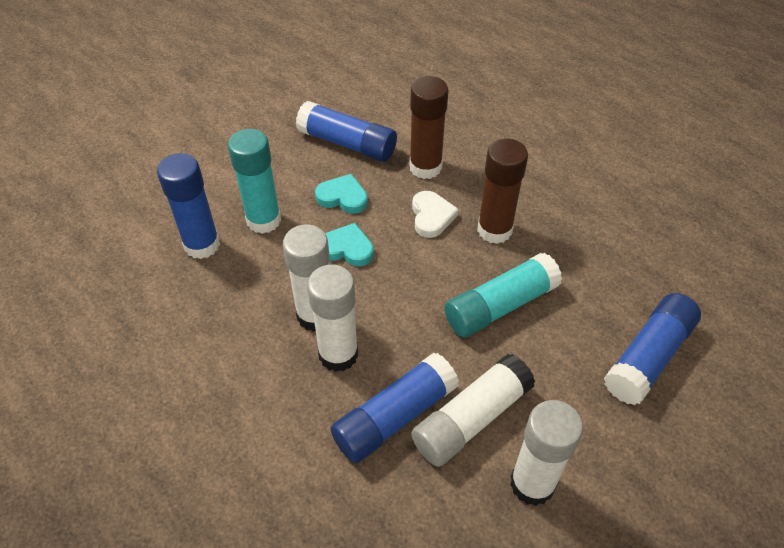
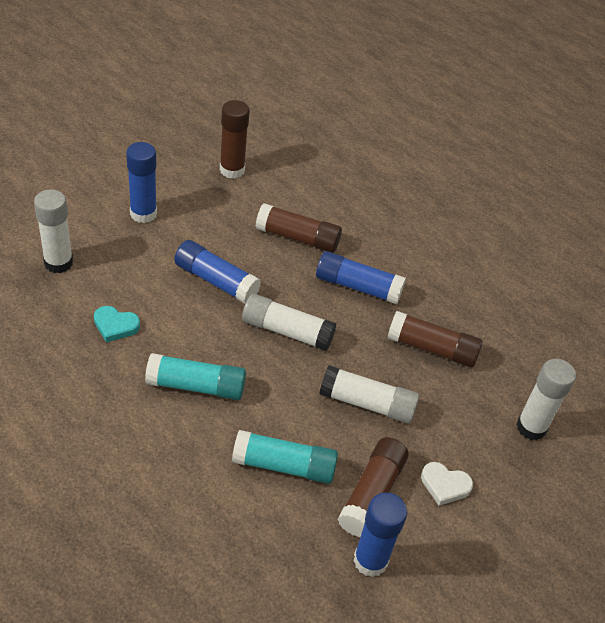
brown glue stick: 2 -> 4
turquoise heart: 2 -> 1

